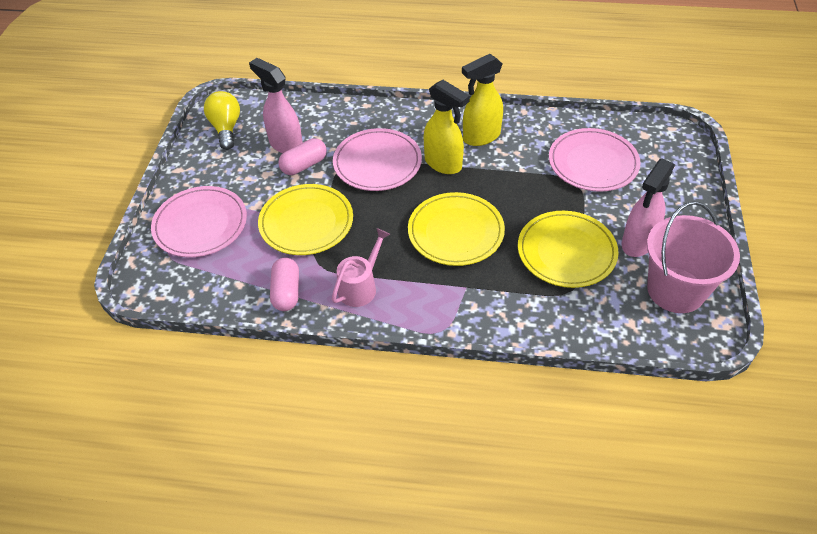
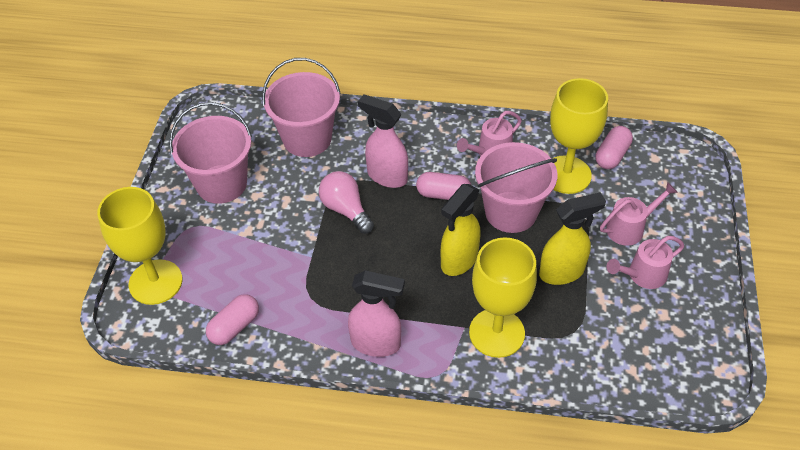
pink bucket: 1 -> 3
pink capsule: 2 -> 3
pink light bulb: 0 -> 1
pink plate: 3 -> 0
pink watering can: 1 -> 3
yellow goblet: 0 -> 3
yellow light bulb: 1 -> 0
yellow plate: 3 -> 0

